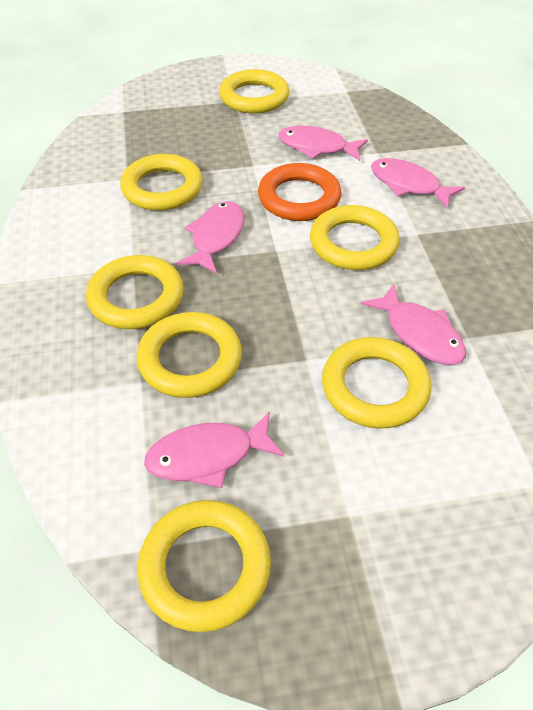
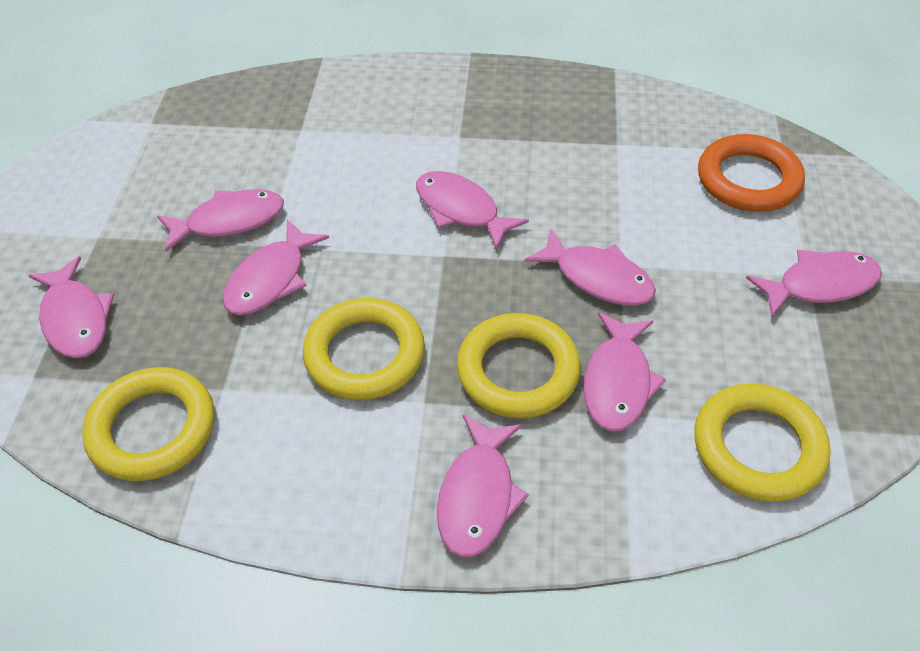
pink fish: 5 -> 8
yellow ring: 7 -> 4

